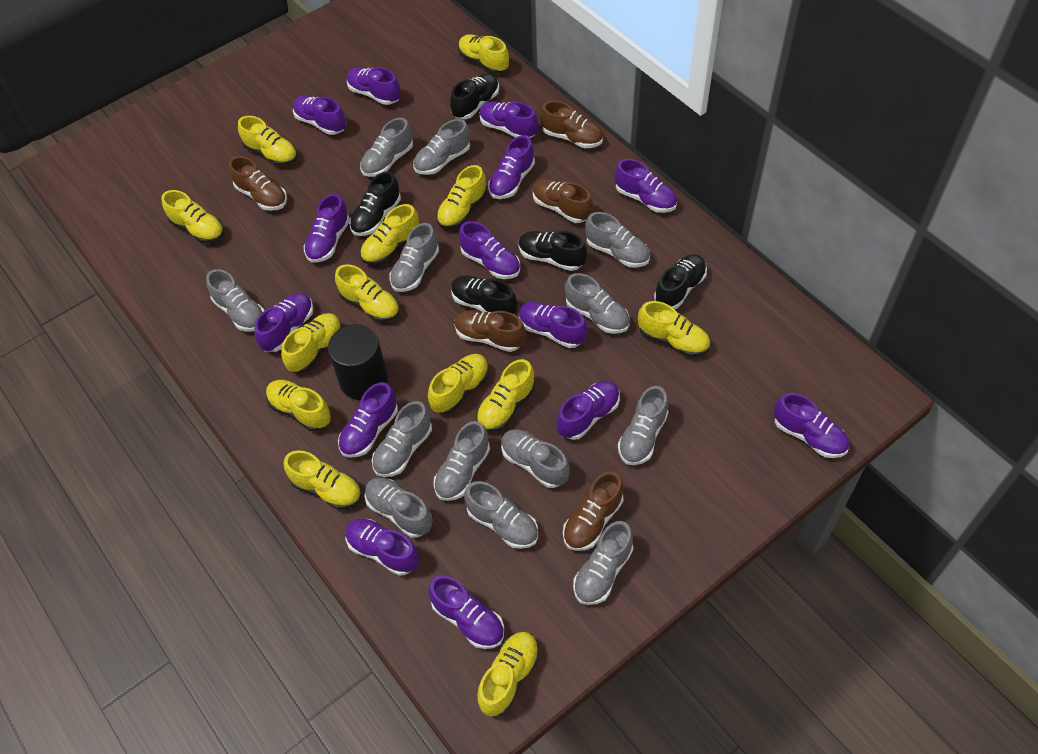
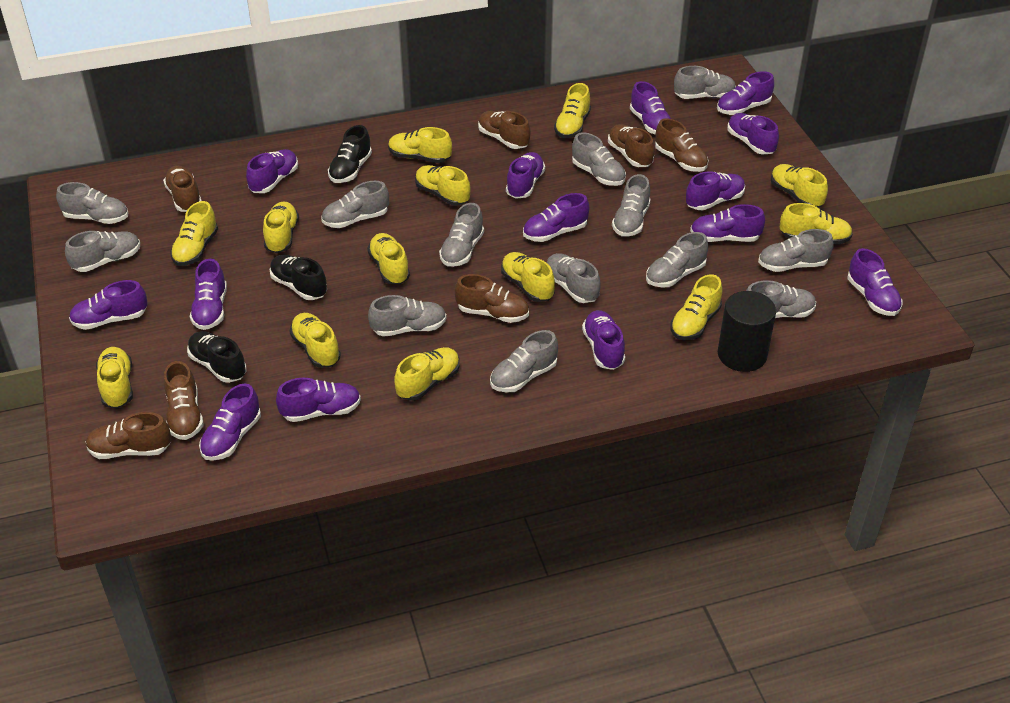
black shoe: 5 -> 3
brown shoe: 5 -> 7

